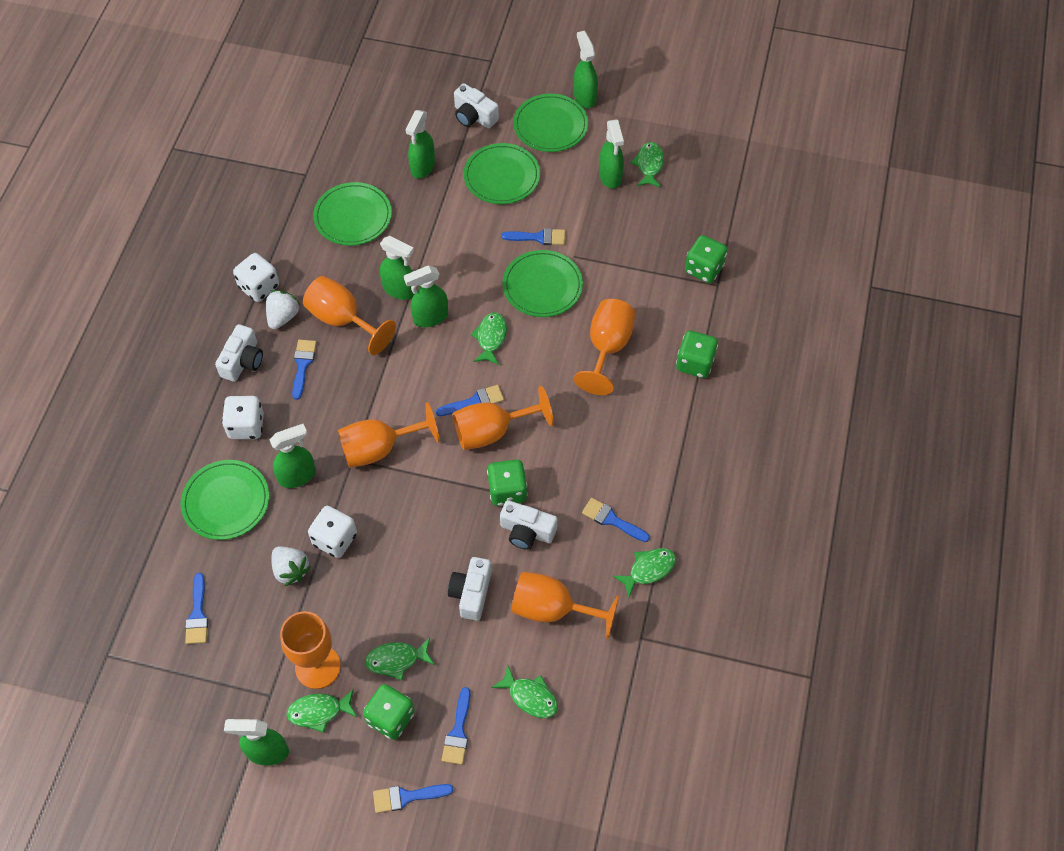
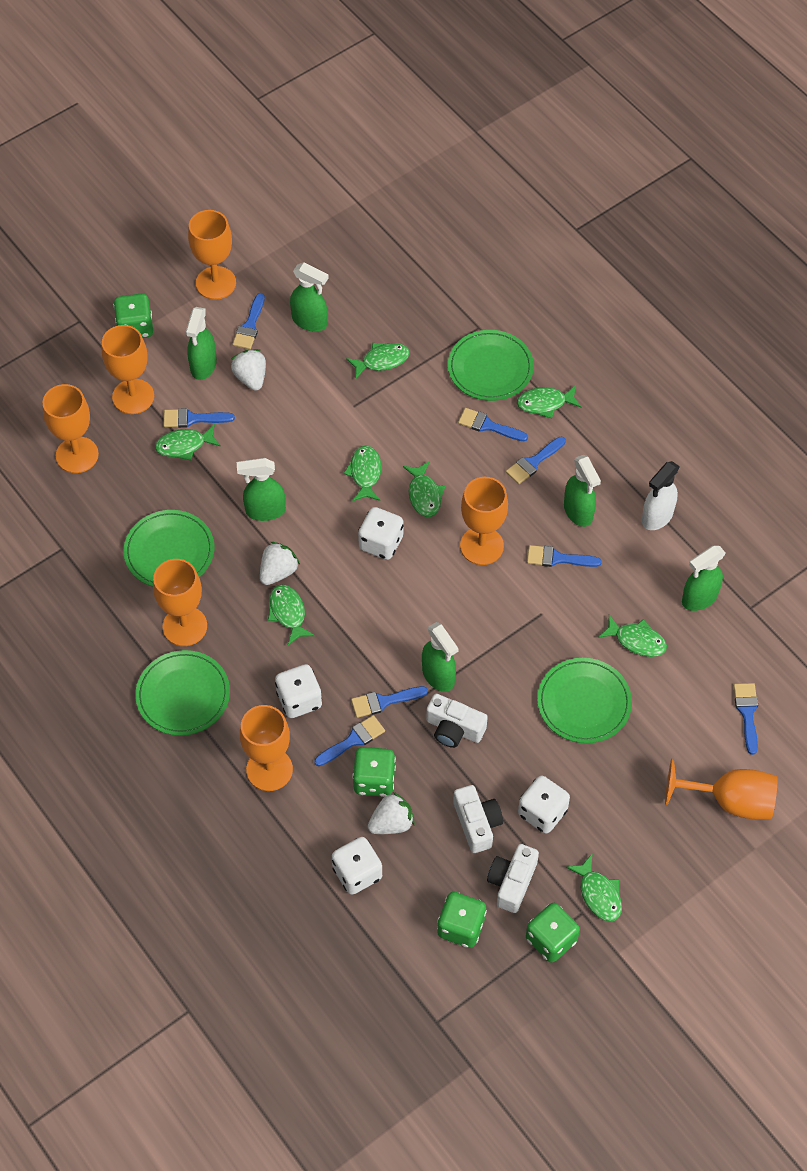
blue brush: 7 -> 8
green fish: 6 -> 8
green plate: 5 -> 4
green spray bottle: 7 -> 6
orange goblet: 6 -> 7
white camera: 4 -> 3
white dice: 3 -> 4
white spray bottle: 0 -> 1
white strawberry: 2 -> 3

